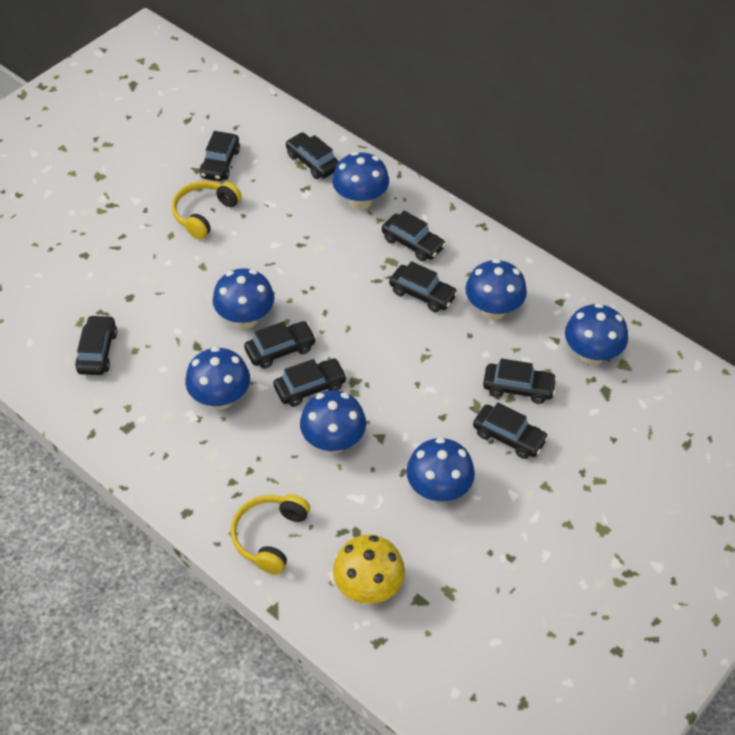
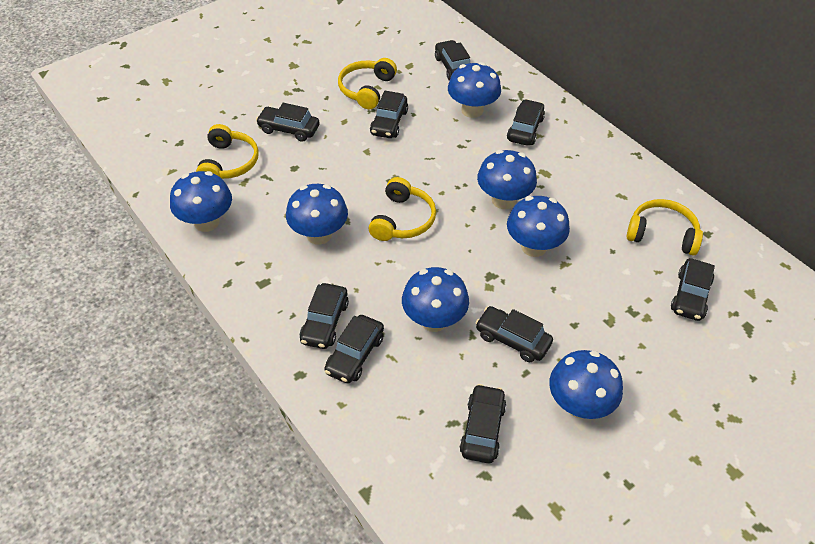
yellow headphones: 2 -> 4
yellow mushroom: 1 -> 0

